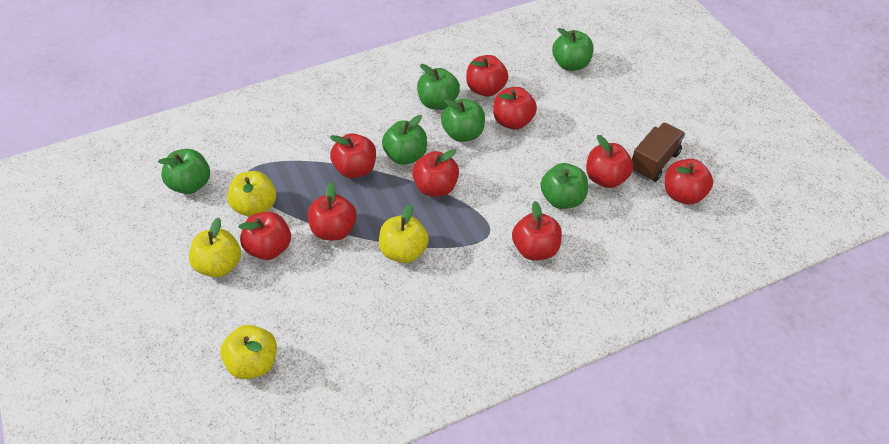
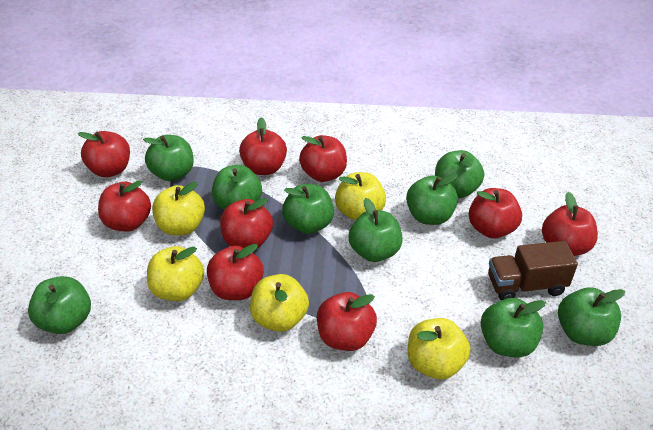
green apple: 6 -> 9
yellow apple: 4 -> 5

